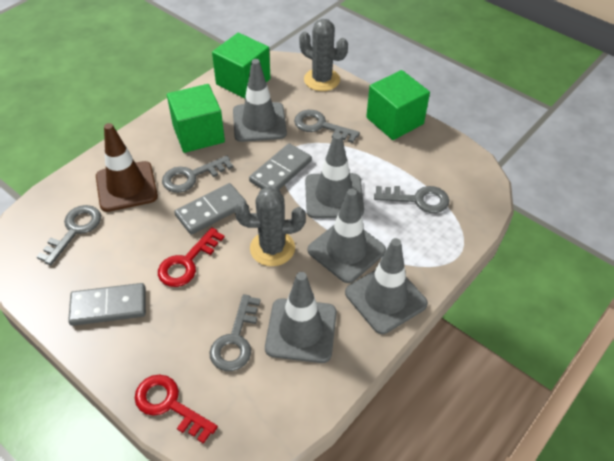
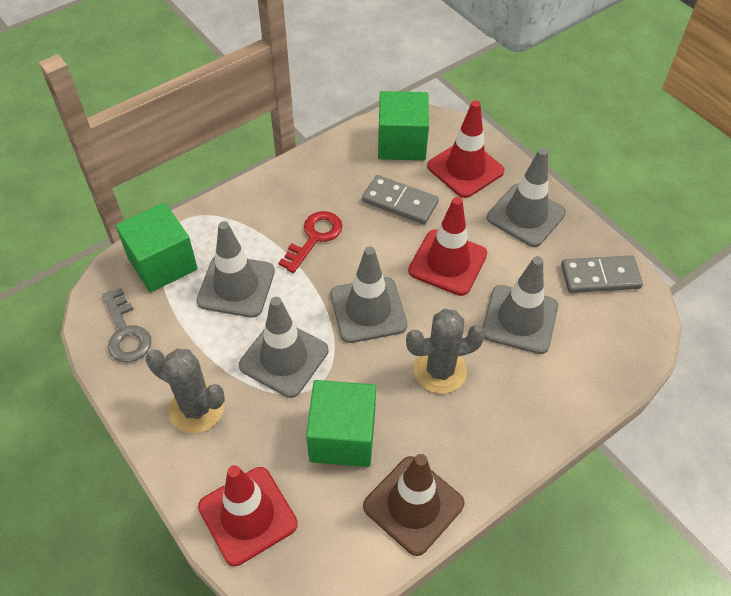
grey domino: 3 -> 2
grey key: 5 -> 1
red key: 2 -> 1
red traffic cone: 0 -> 3

